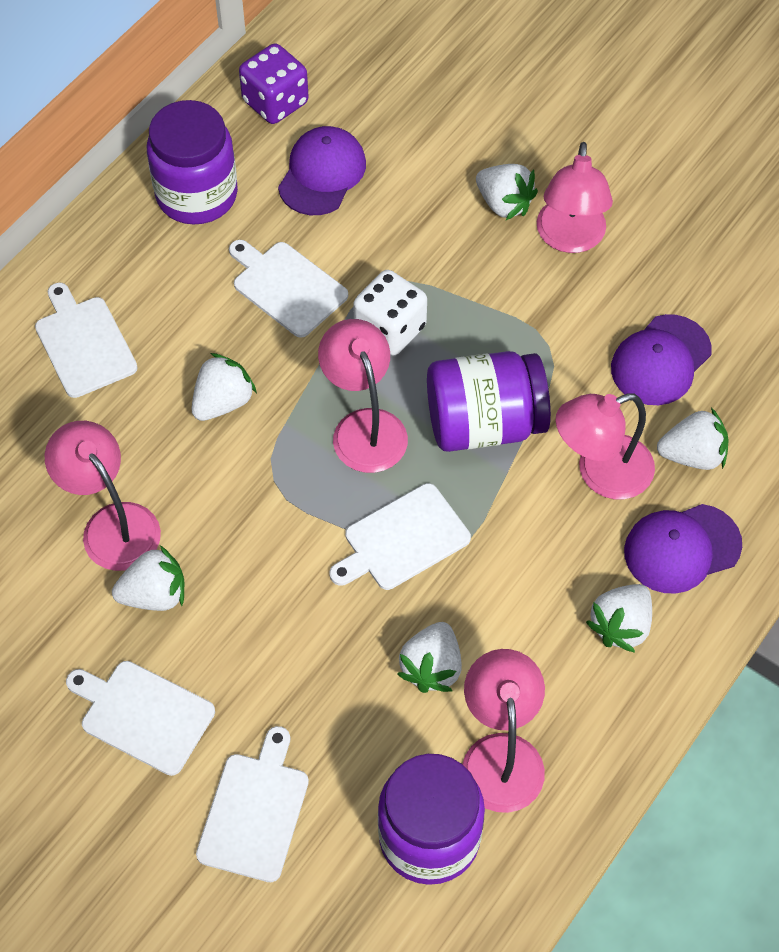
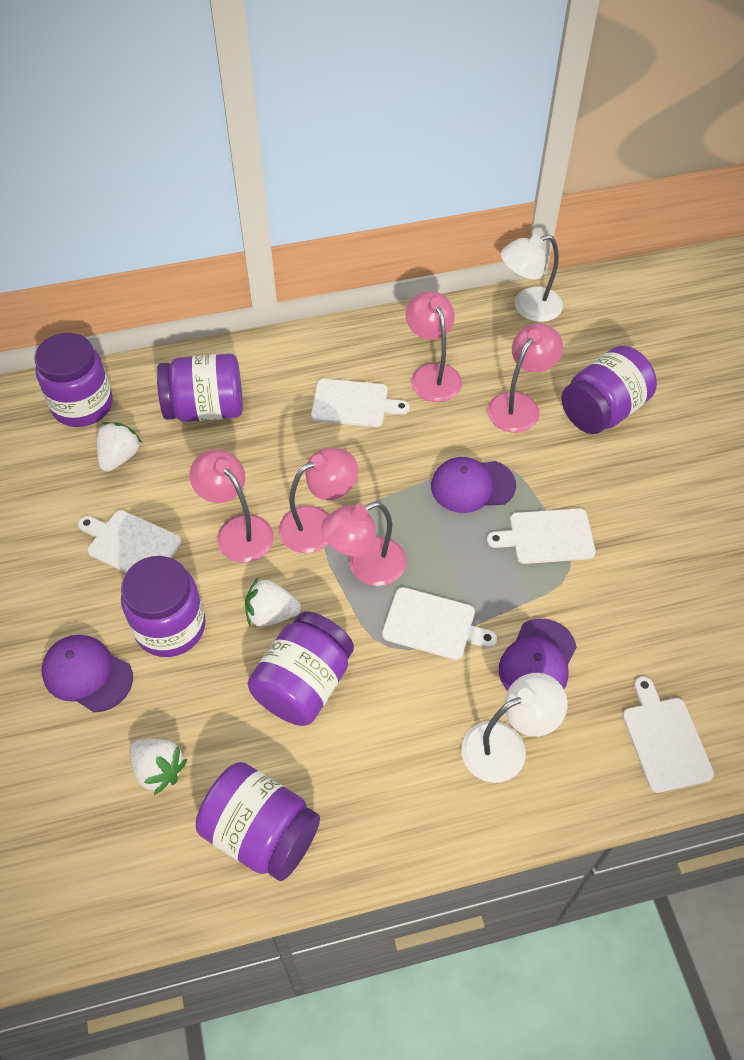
purple dice: 1 -> 0
purple jar: 3 -> 6
white dice: 1 -> 0
white lamp: 0 -> 2
white strawberry: 6 -> 3

